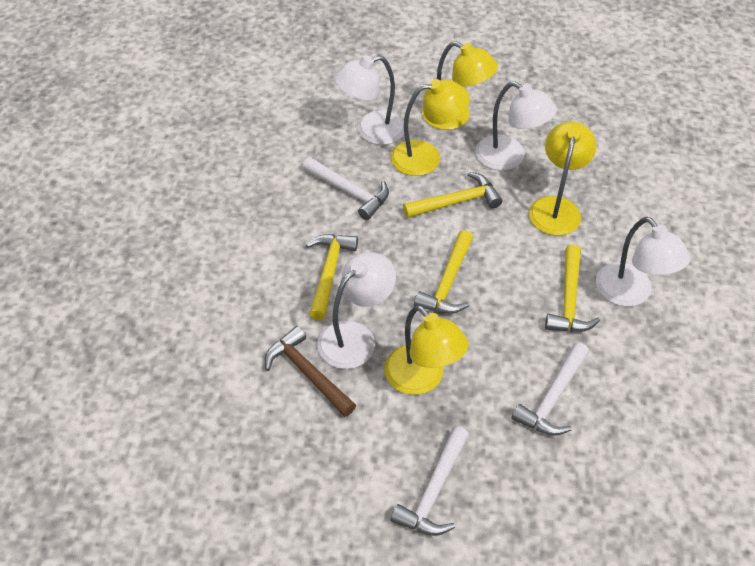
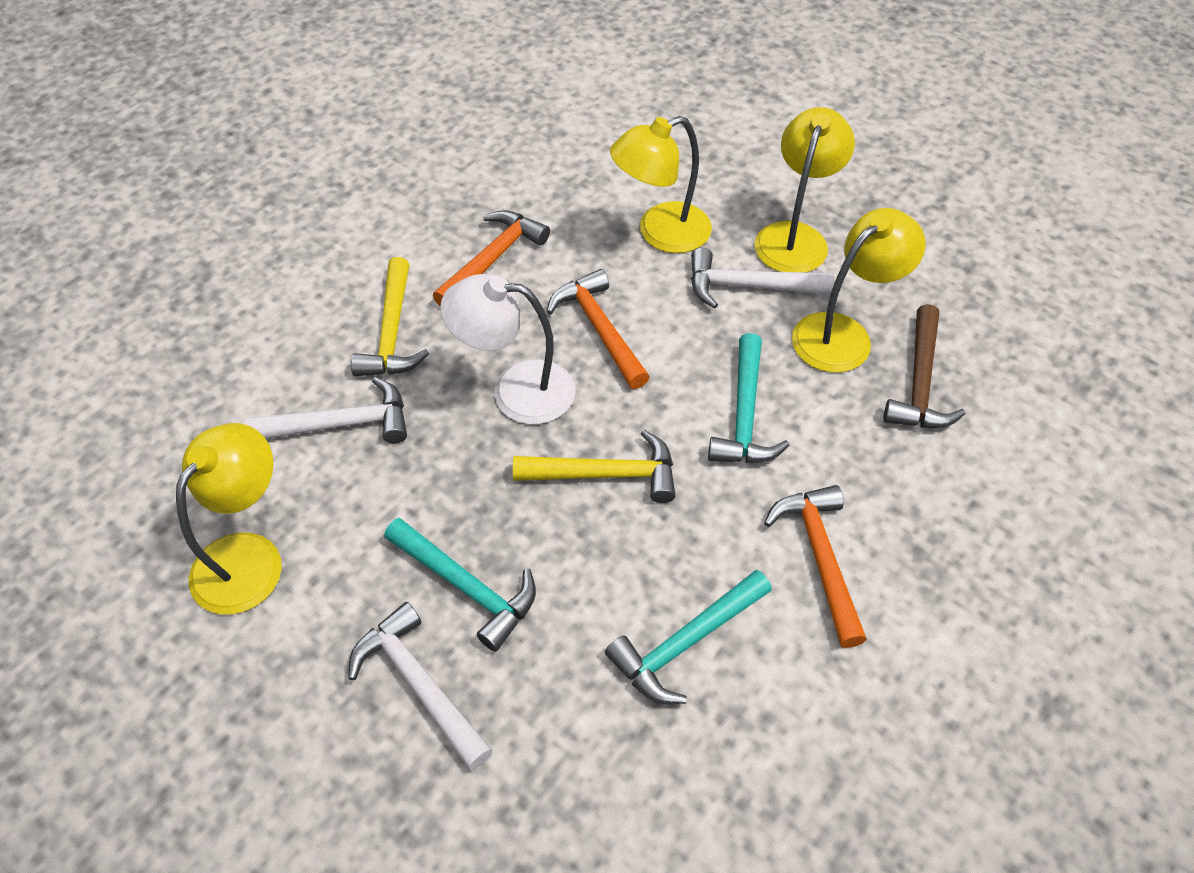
orange hammer: 0 -> 3
turquoise hammer: 0 -> 3
white lamp: 4 -> 1
yellow hammer: 4 -> 2

